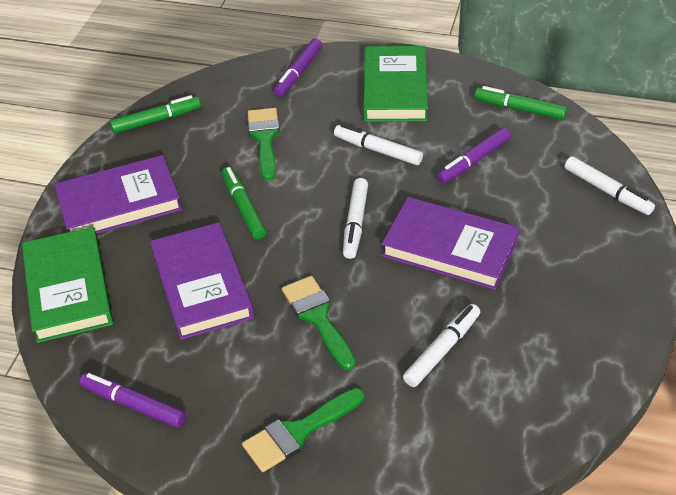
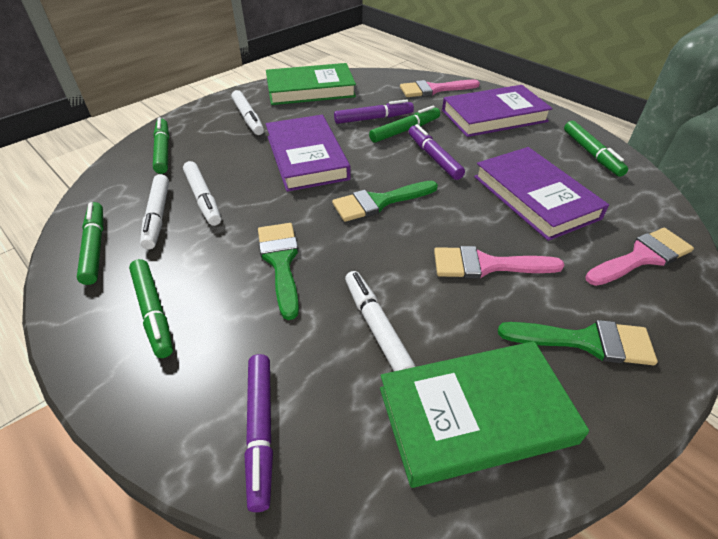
green marker: 3 -> 5
pink brush: 0 -> 3

